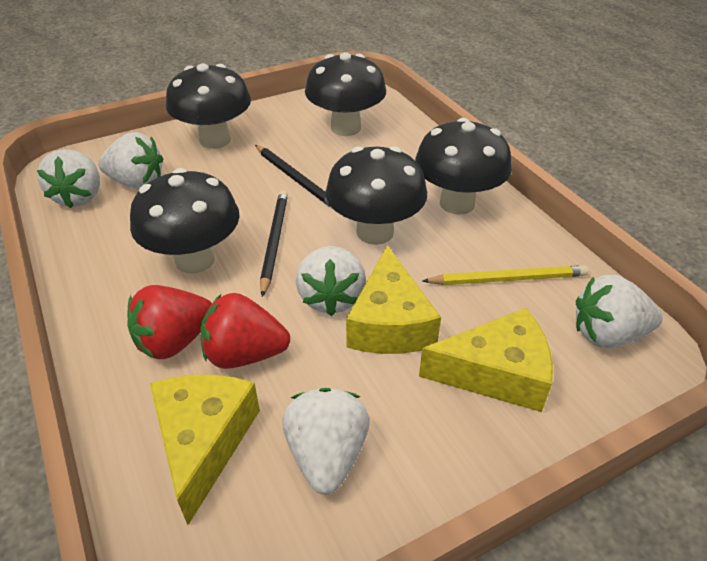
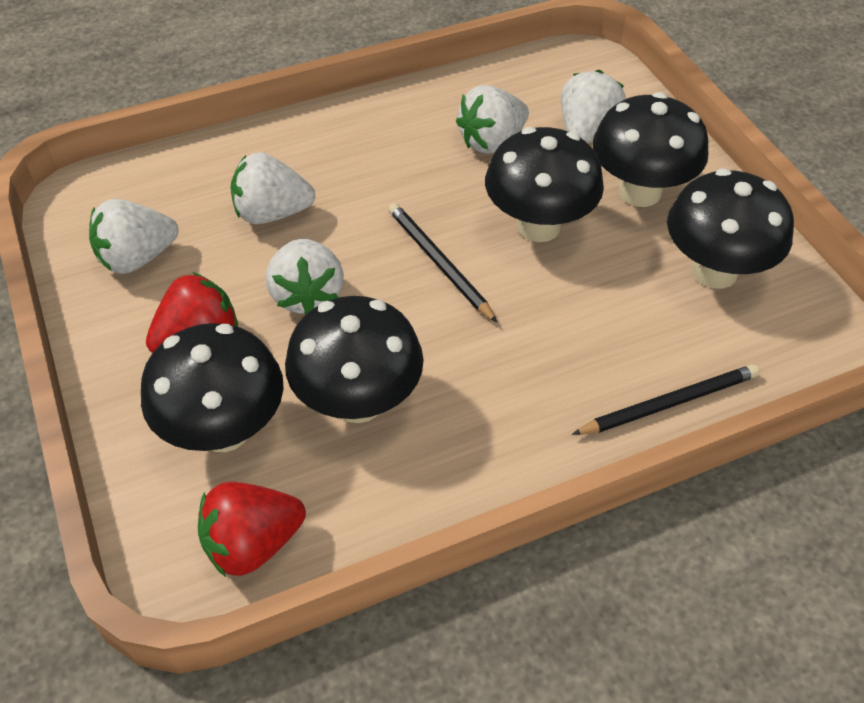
yellow cheese: 3 -> 0
yellow pencil: 1 -> 0

